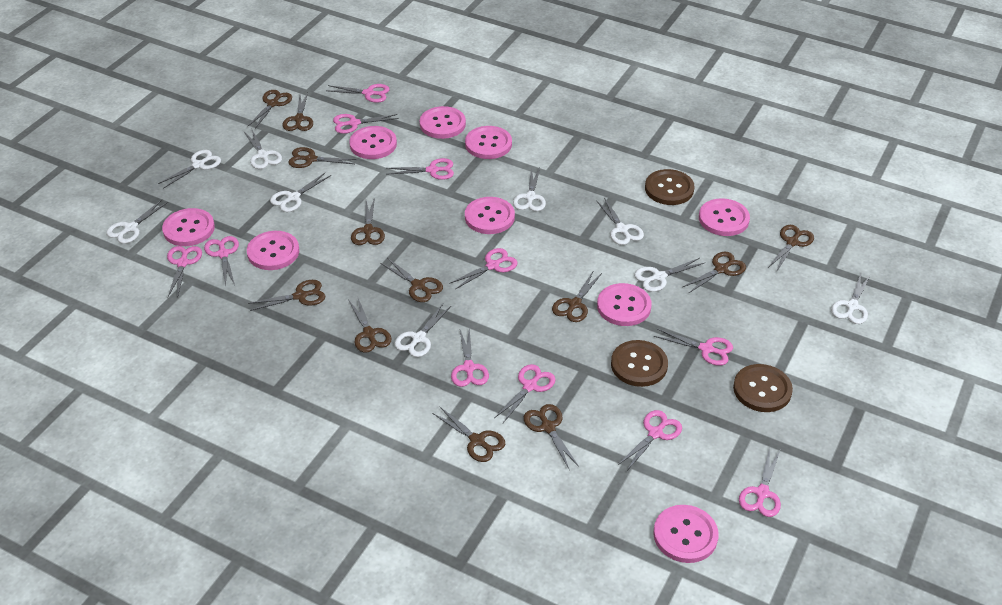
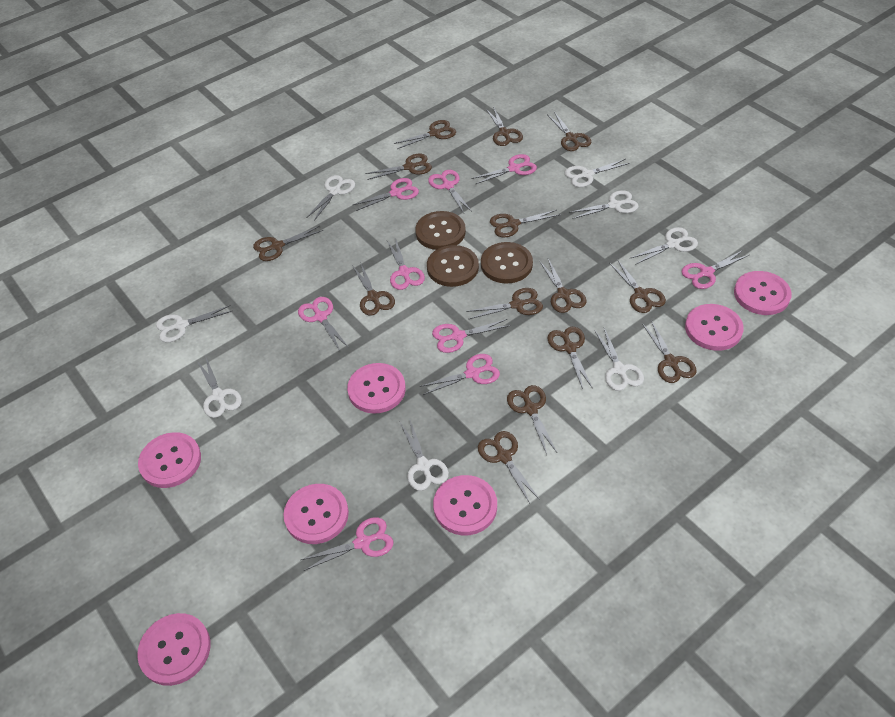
brown scissors: 12 -> 14
pink button: 9 -> 7
pink scissors: 11 -> 9
white scissors: 9 -> 8

